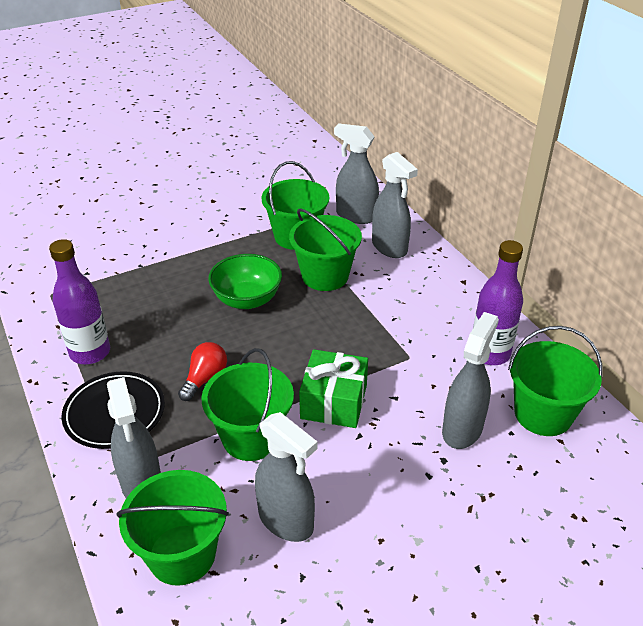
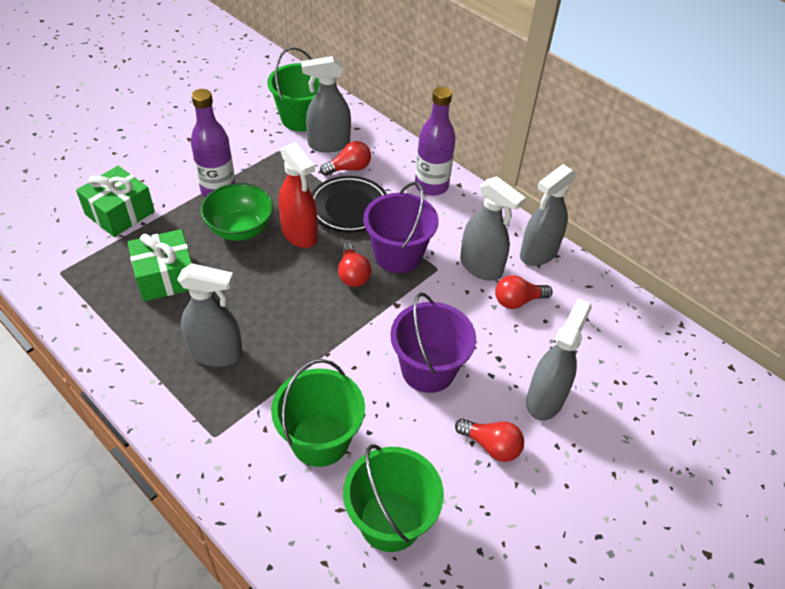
green bucket: 5 -> 3
green gift: 1 -> 2
purple bucket: 0 -> 2
red light bulb: 1 -> 4
red spray bottle: 0 -> 1

